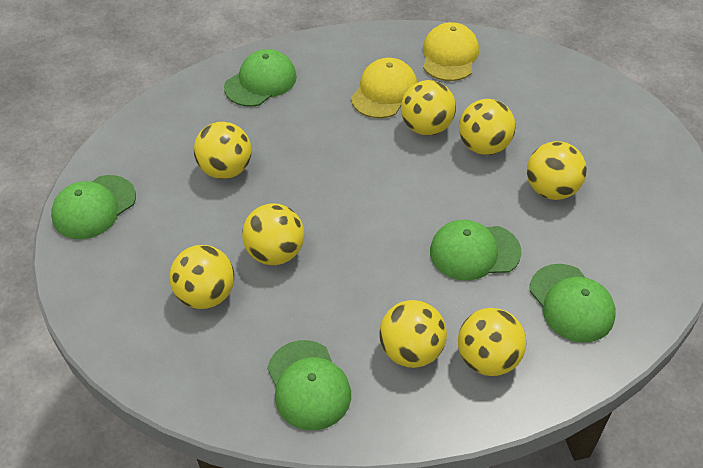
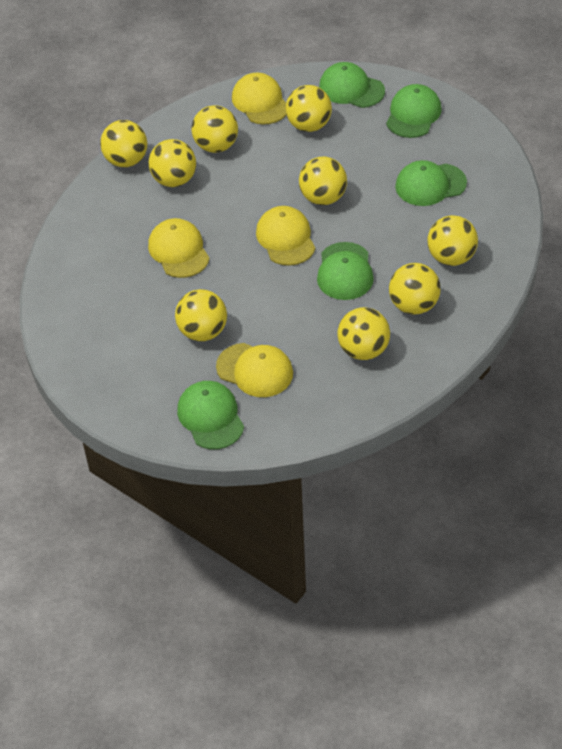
yellow ball: 8 -> 9
yellow cap: 2 -> 4

